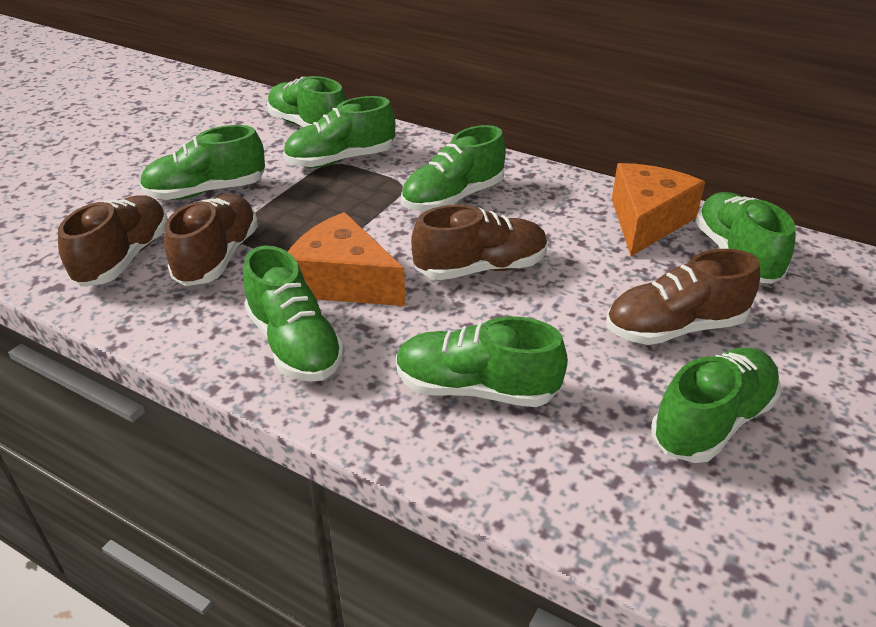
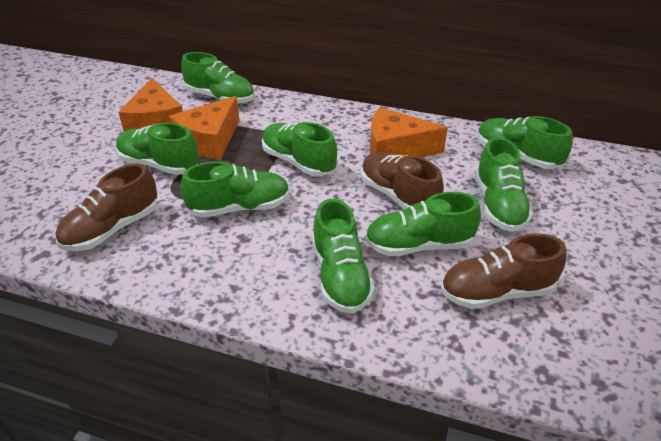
brown shoe: 4 -> 3
orange cheese: 2 -> 3

